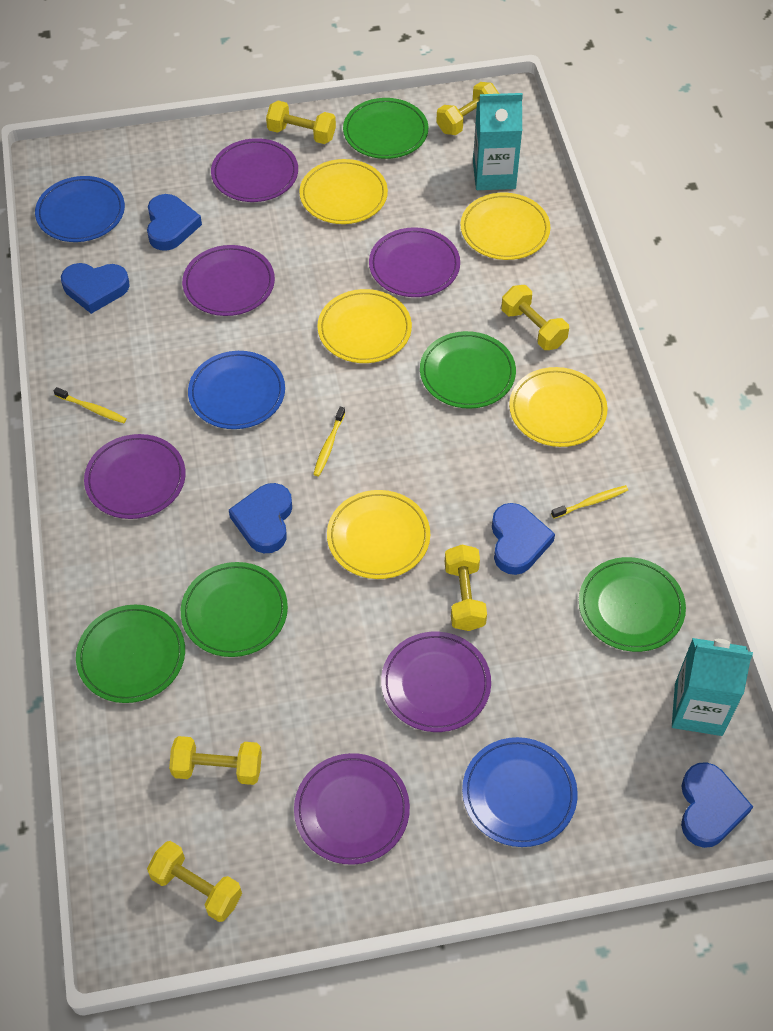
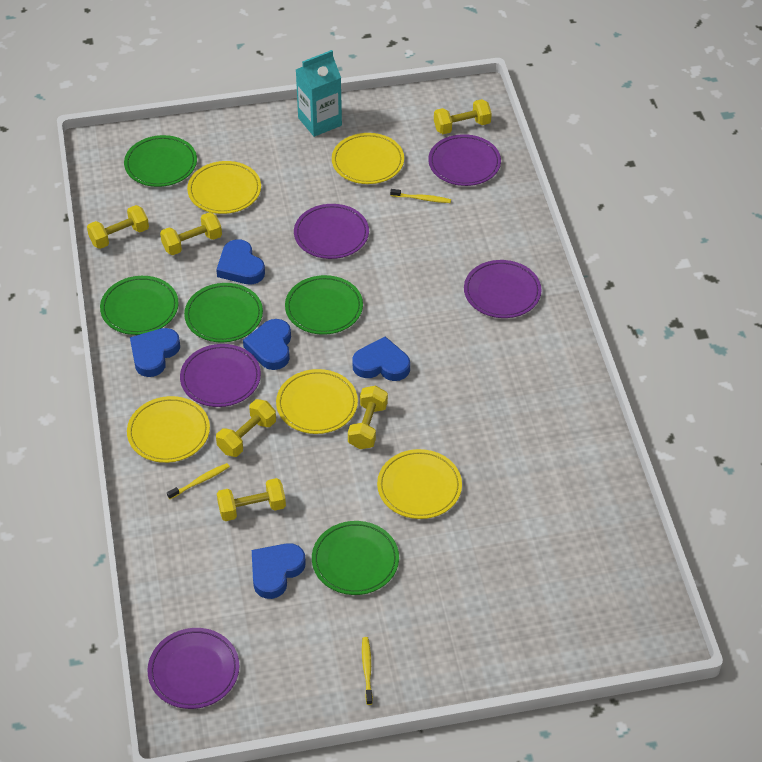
blue plate: 3 -> 0
purple plate: 6 -> 5
turquoise carton: 2 -> 1

